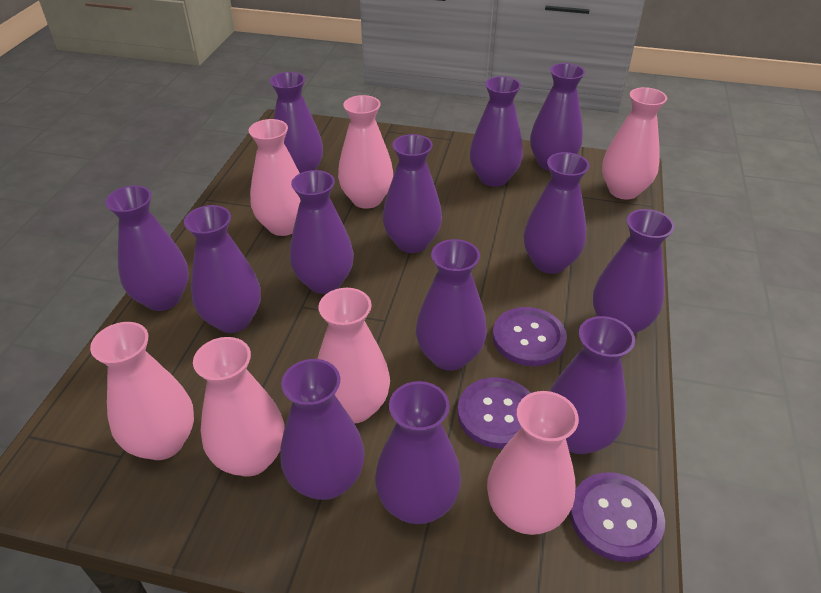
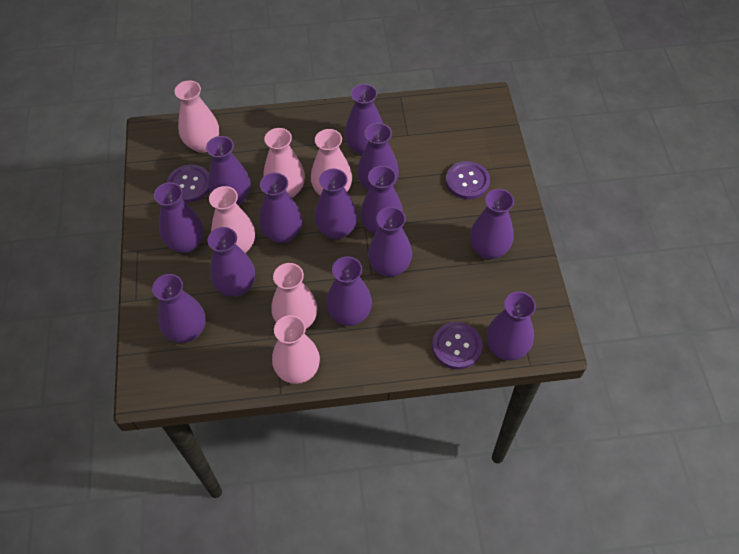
pink vase: 7 -> 6

